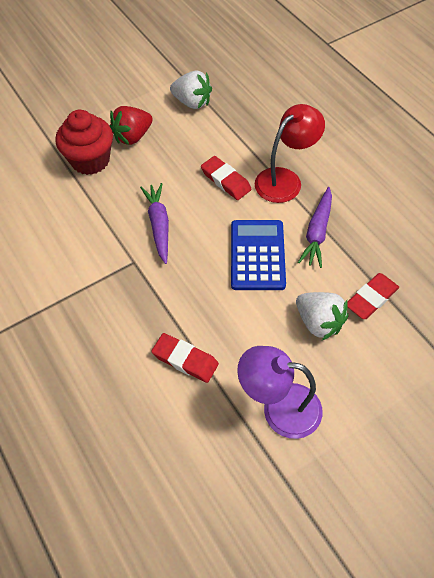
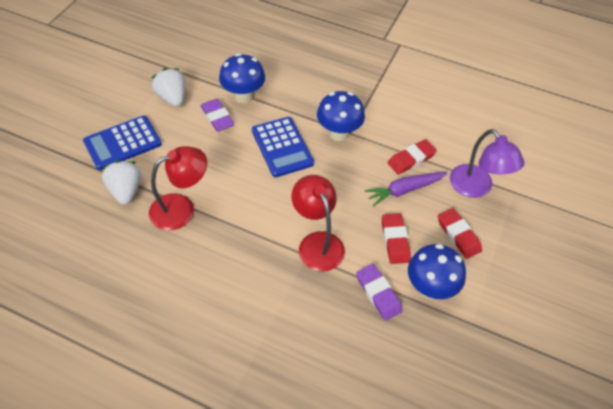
blue calculator: 1 -> 2
blue mushroom: 0 -> 3
purple carrot: 2 -> 1
purple eraser: 0 -> 2
red cupcake: 1 -> 0
red lamp: 1 -> 2
red strawberry: 1 -> 0

